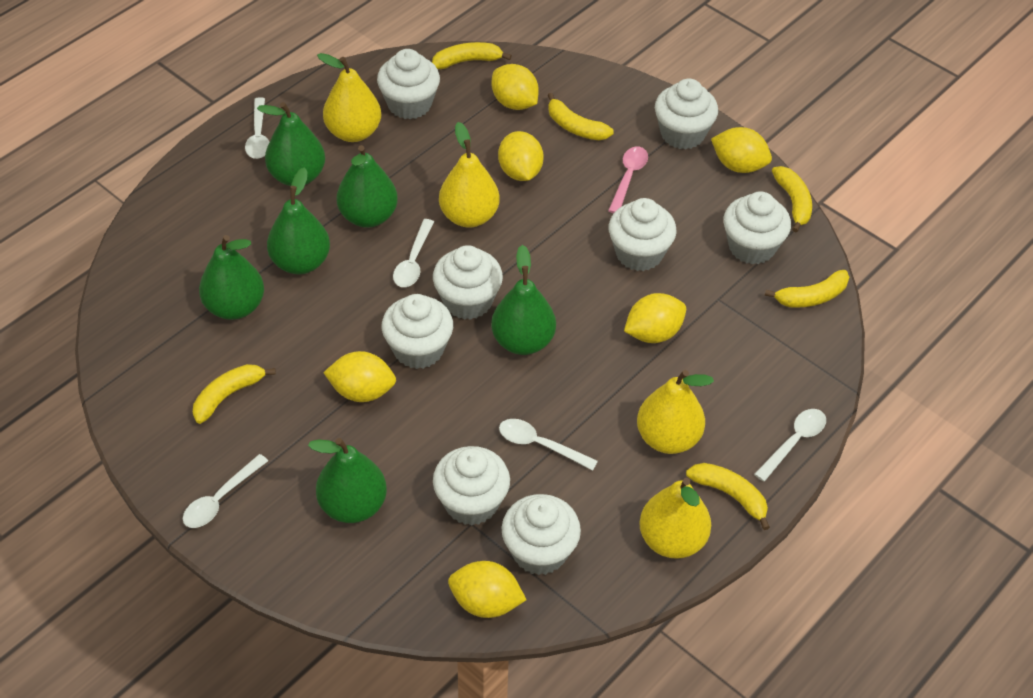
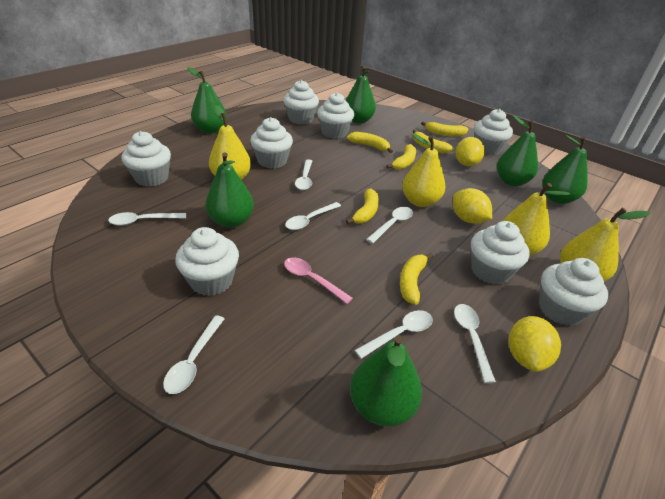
white spoon: 5 -> 7
yellow lemon: 6 -> 3

